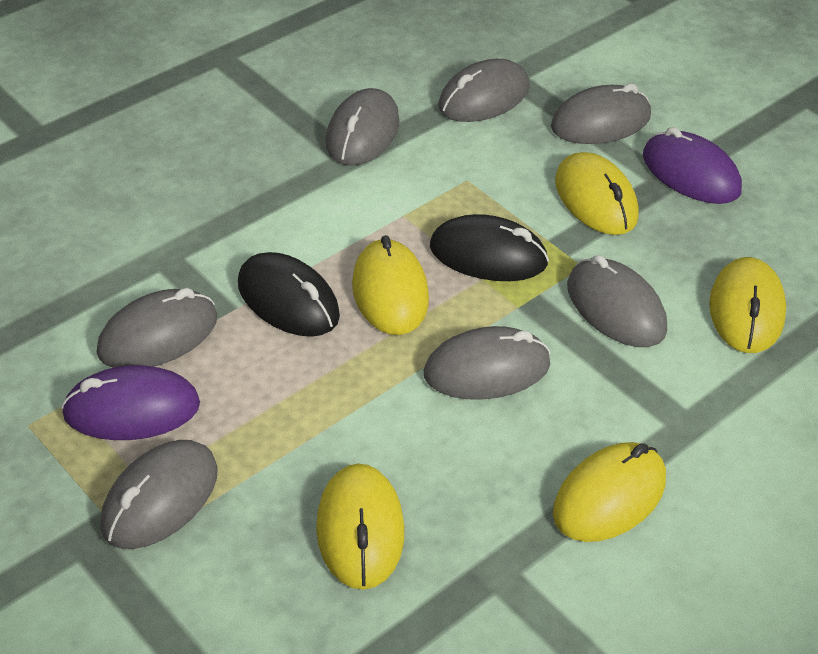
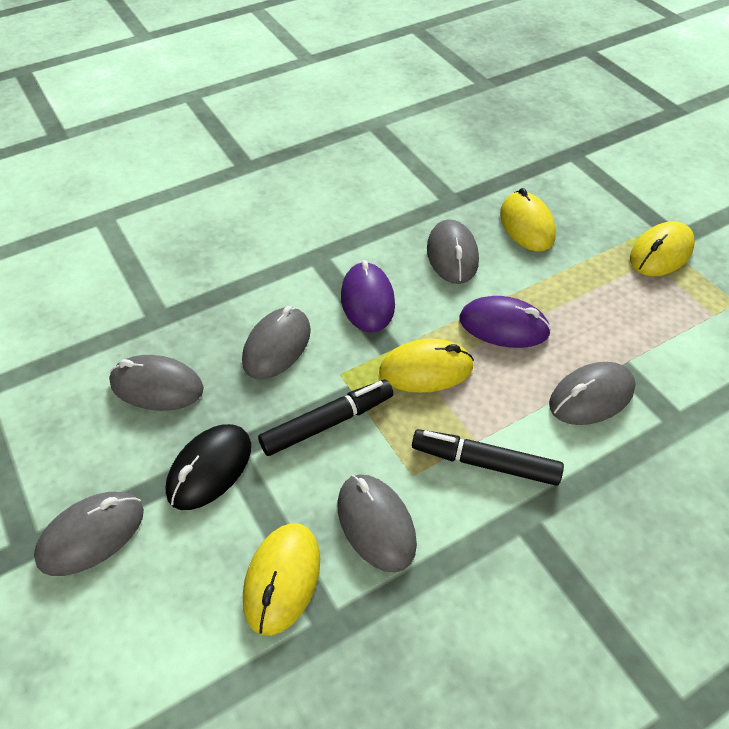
black marker: 0 -> 2
black mouse: 2 -> 1
grey mouse: 7 -> 6
yellow mouse: 5 -> 4

